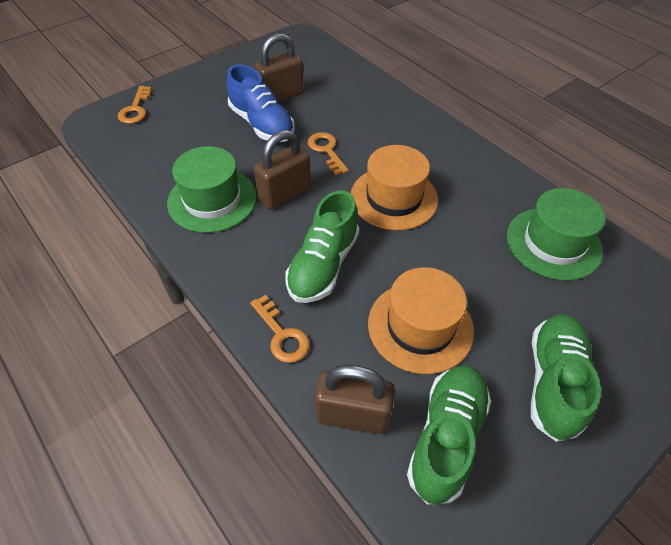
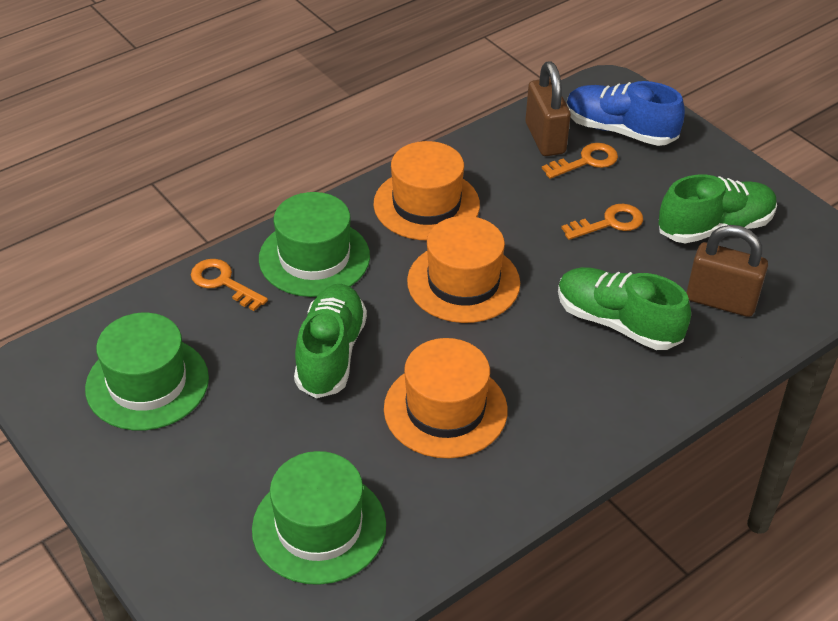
brown padlock: 3 -> 2
green hat: 2 -> 3
orange hat: 2 -> 3

